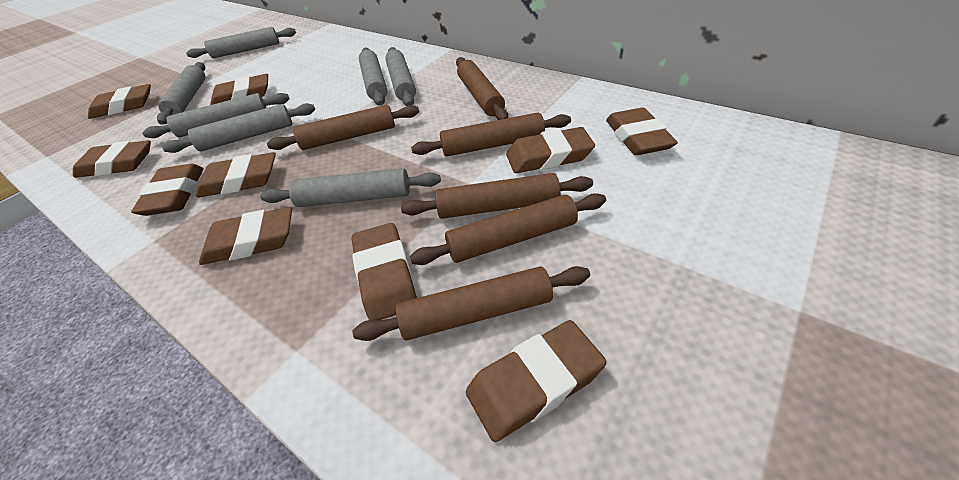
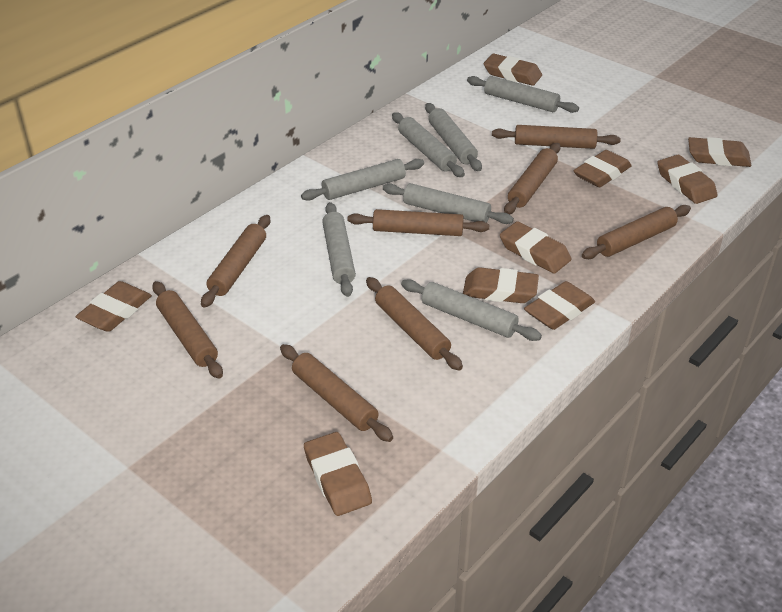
brown eraser: 10 -> 9
brown rolling pin: 6 -> 8

